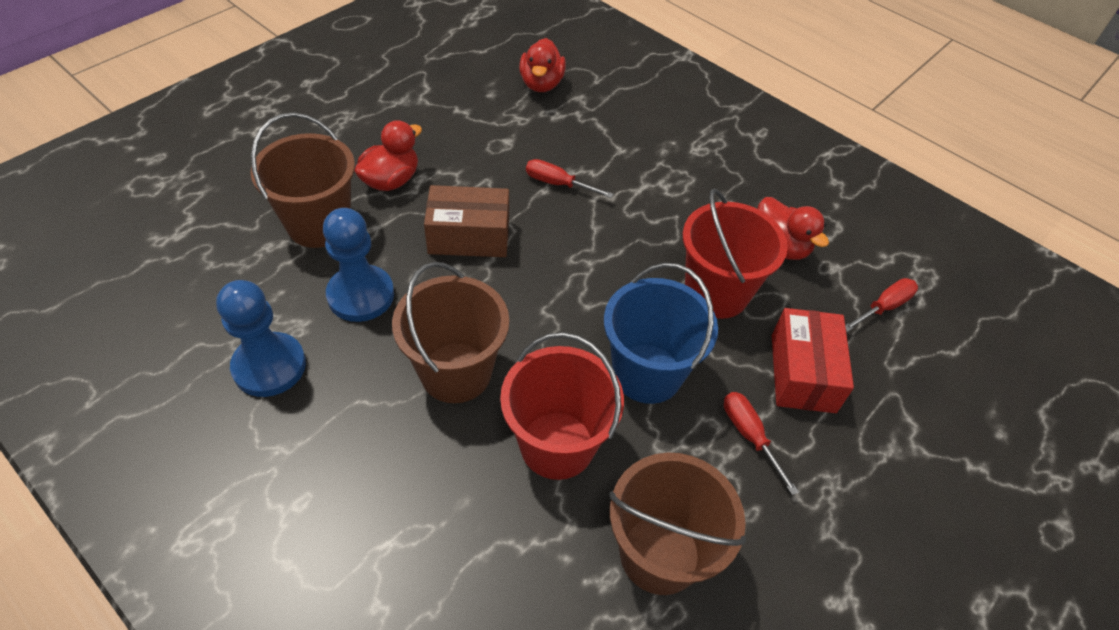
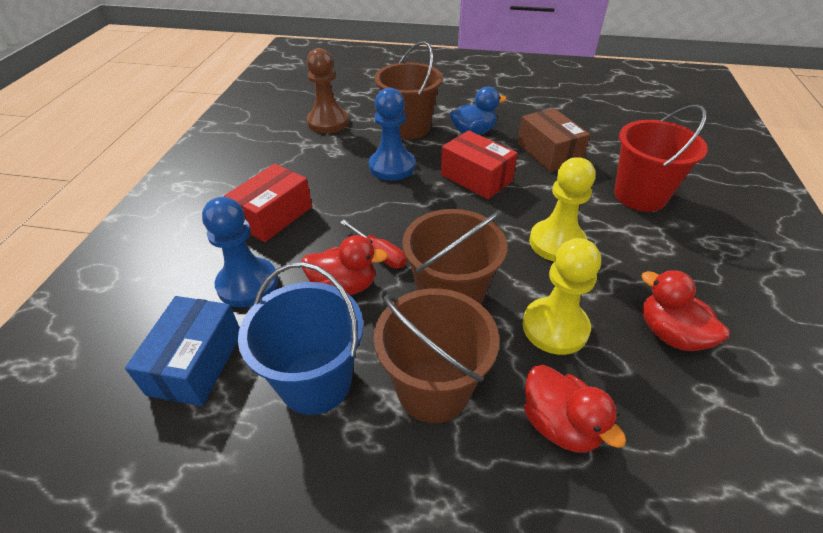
blue box: 0 -> 1
blue duck: 0 -> 1
brown pawn: 0 -> 1
red box: 1 -> 2
red bucket: 2 -> 1
red screwdriver: 3 -> 1
yellow pawn: 0 -> 2

